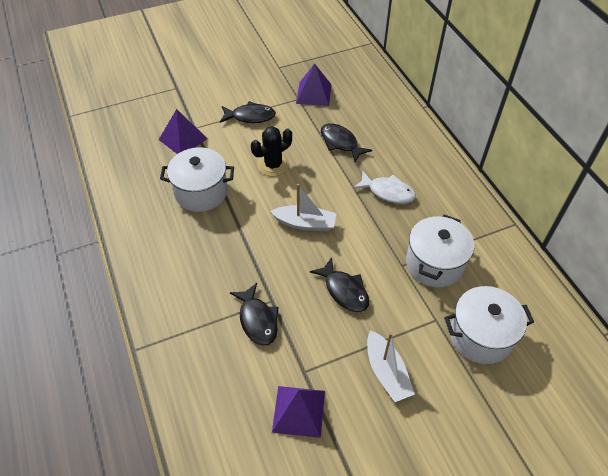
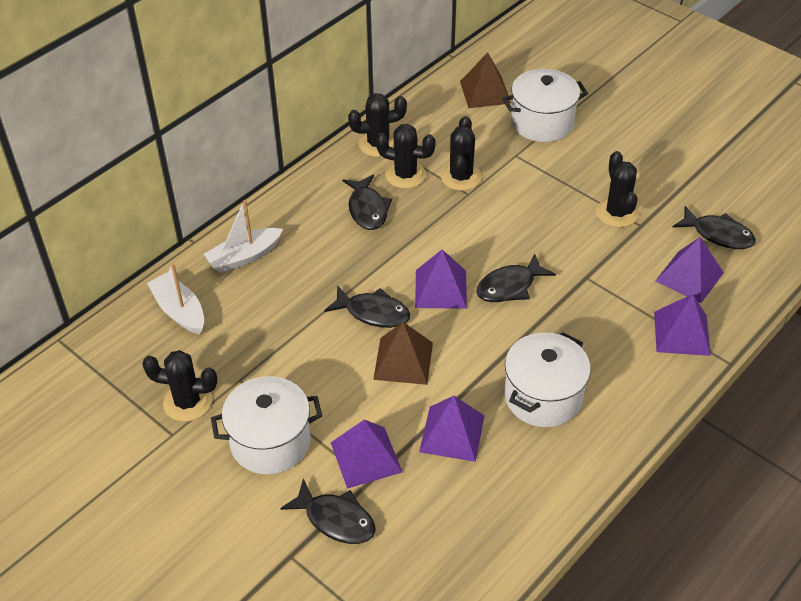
black cactus: 1 -> 5
black fish: 4 -> 5
brown pyramid: 0 -> 2
purple pyramid: 3 -> 5
white fish: 1 -> 0

